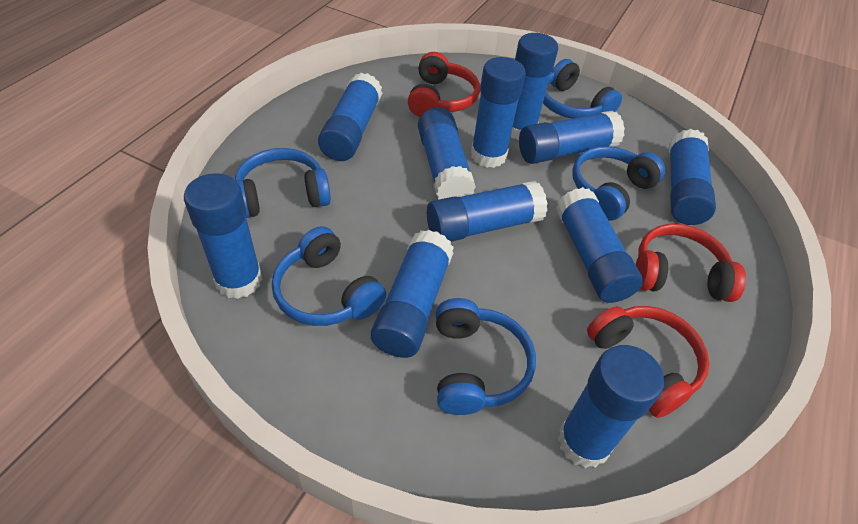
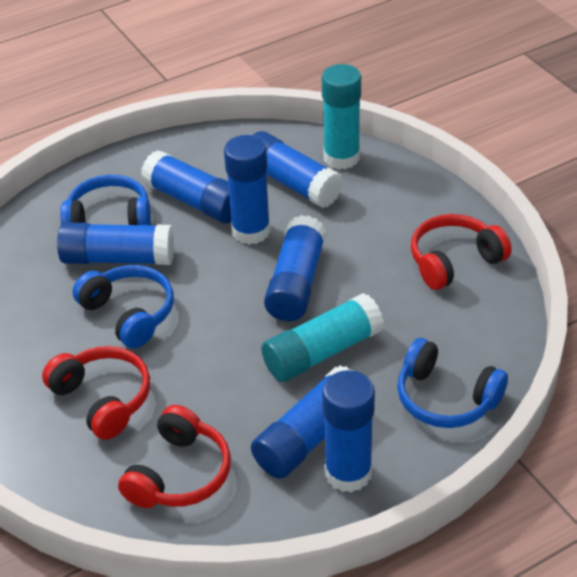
blue glue stick: 11 -> 7
blue headphones: 5 -> 3
turquoise glue stick: 0 -> 2

